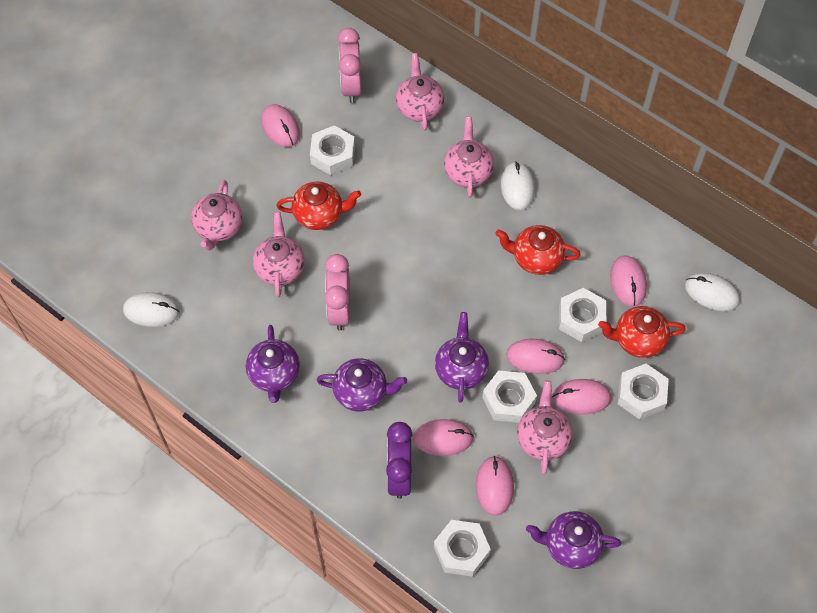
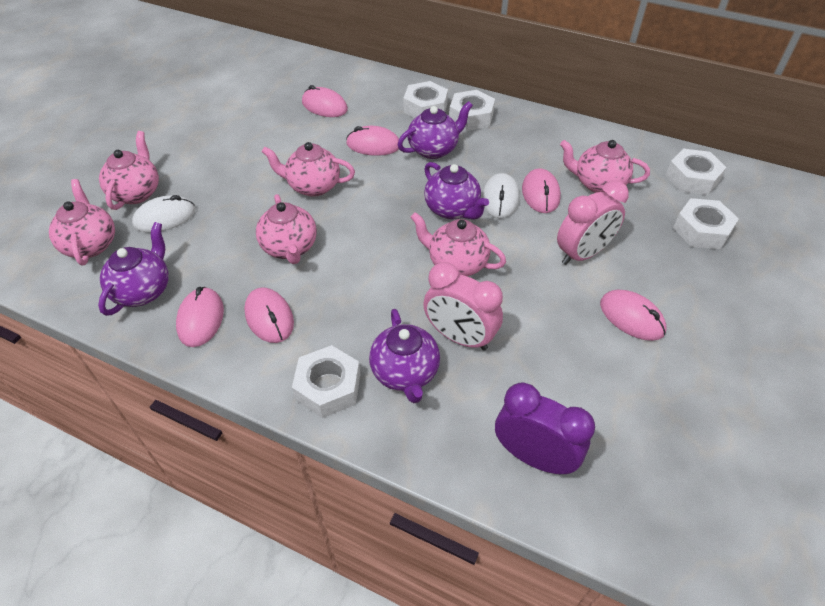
pink teapot: 5 -> 6
red teapot: 3 -> 0
white mouse: 3 -> 2

